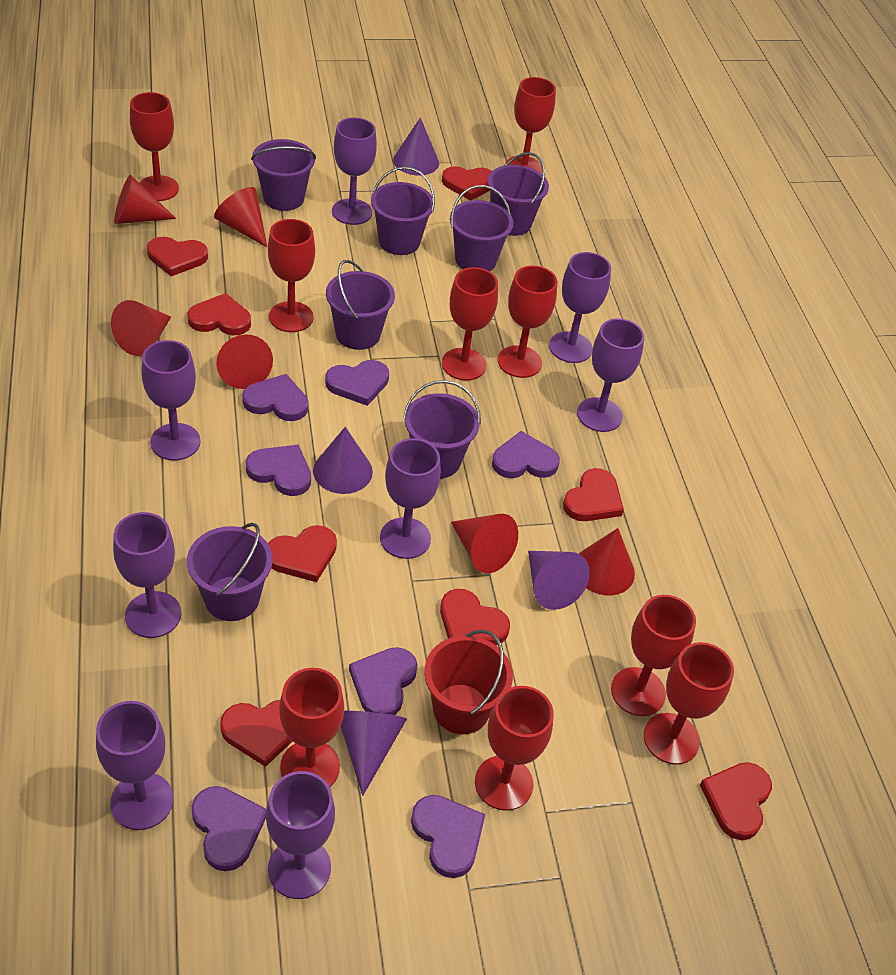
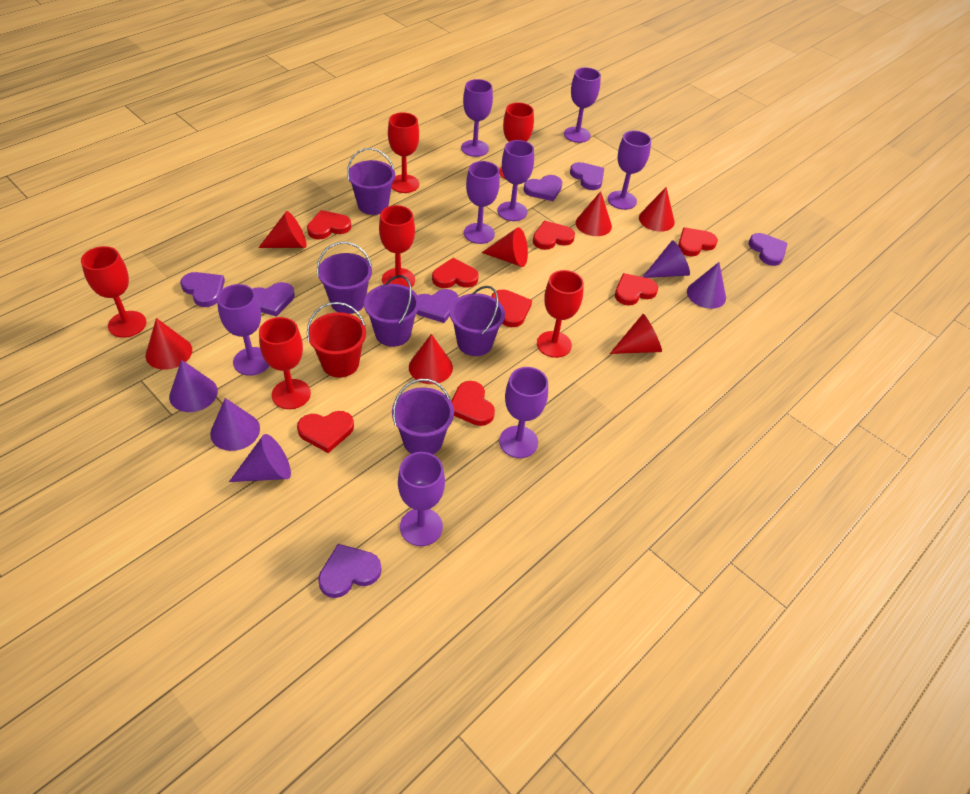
purple bucket: 7 -> 5
purple cone: 4 -> 5
red cone: 6 -> 7
red goblet: 9 -> 6

